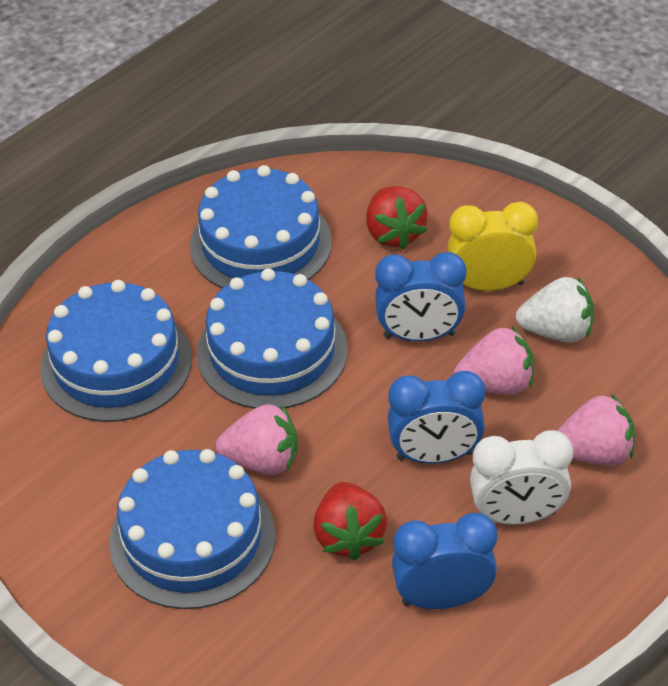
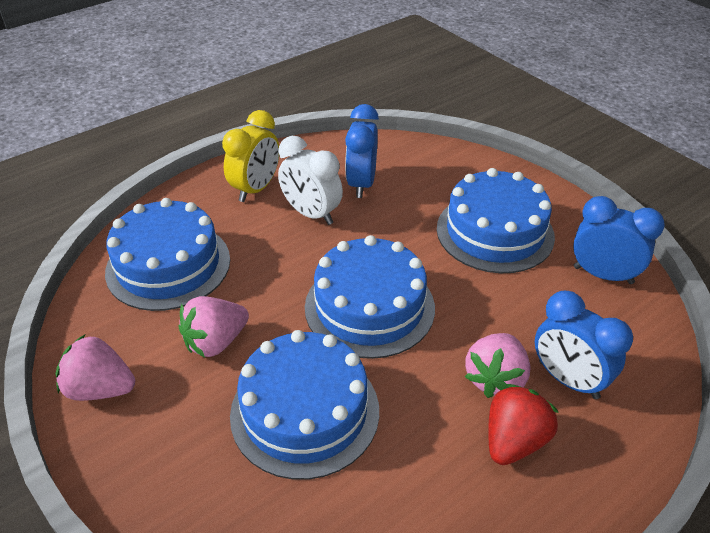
red strawberry: 2 -> 1
white strawberry: 1 -> 0

